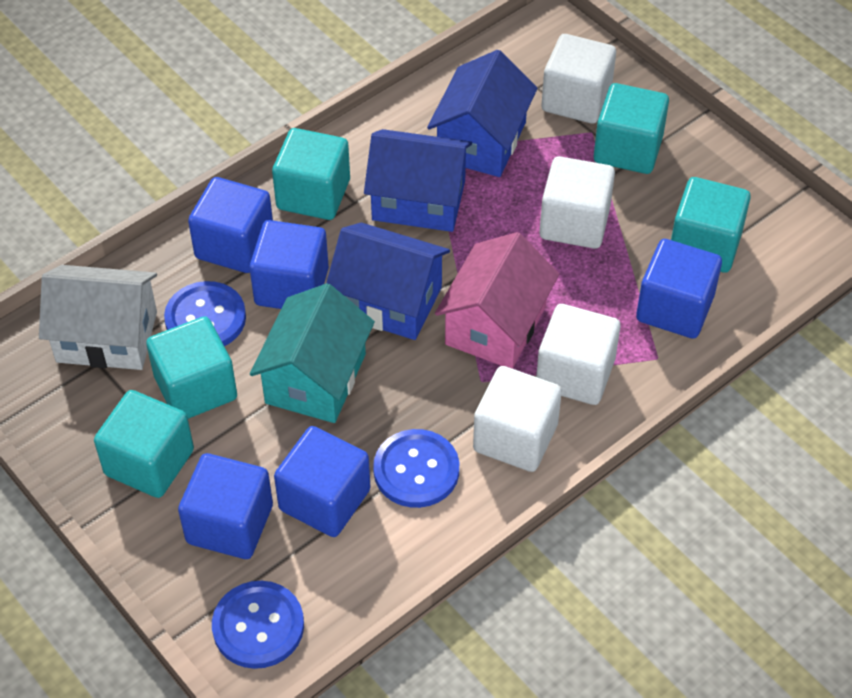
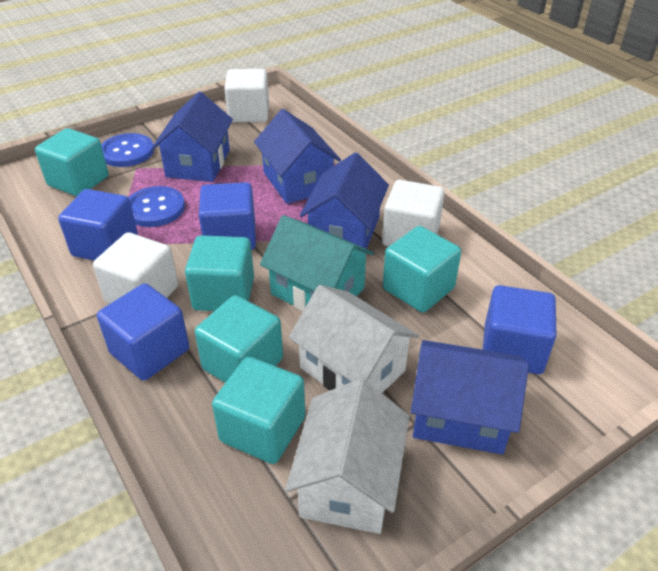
blue button: 3 -> 2
blue cube: 5 -> 4
blue house: 3 -> 4
pink house: 1 -> 0
white cube: 4 -> 3
white house: 1 -> 2

